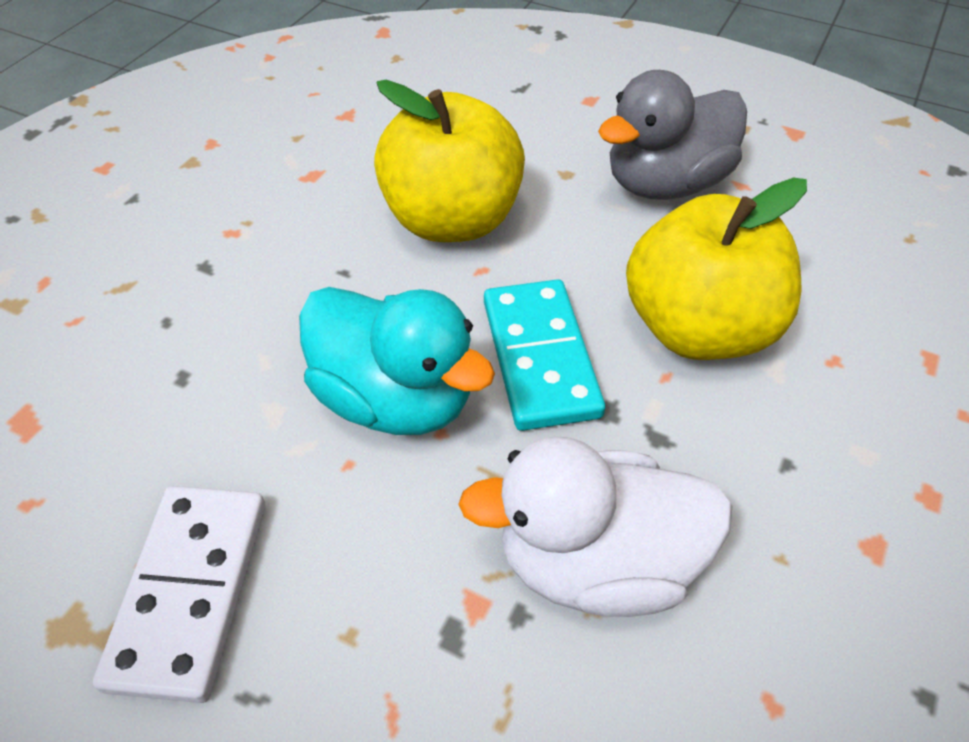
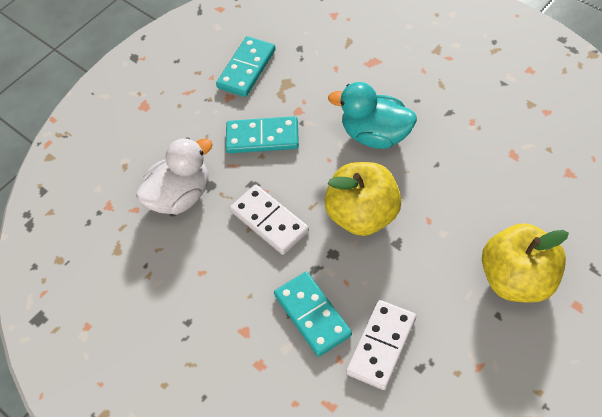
grey duck: 1 -> 0
turquoise domino: 1 -> 3
white domino: 1 -> 2

